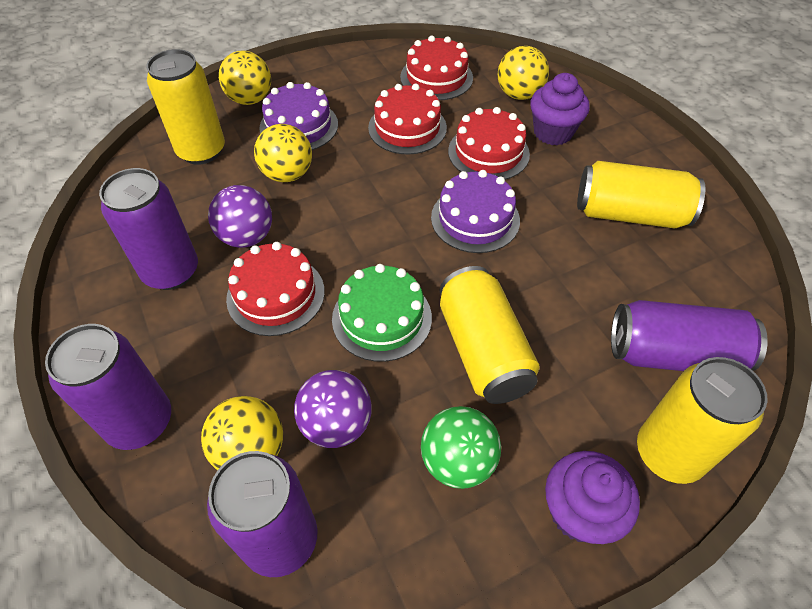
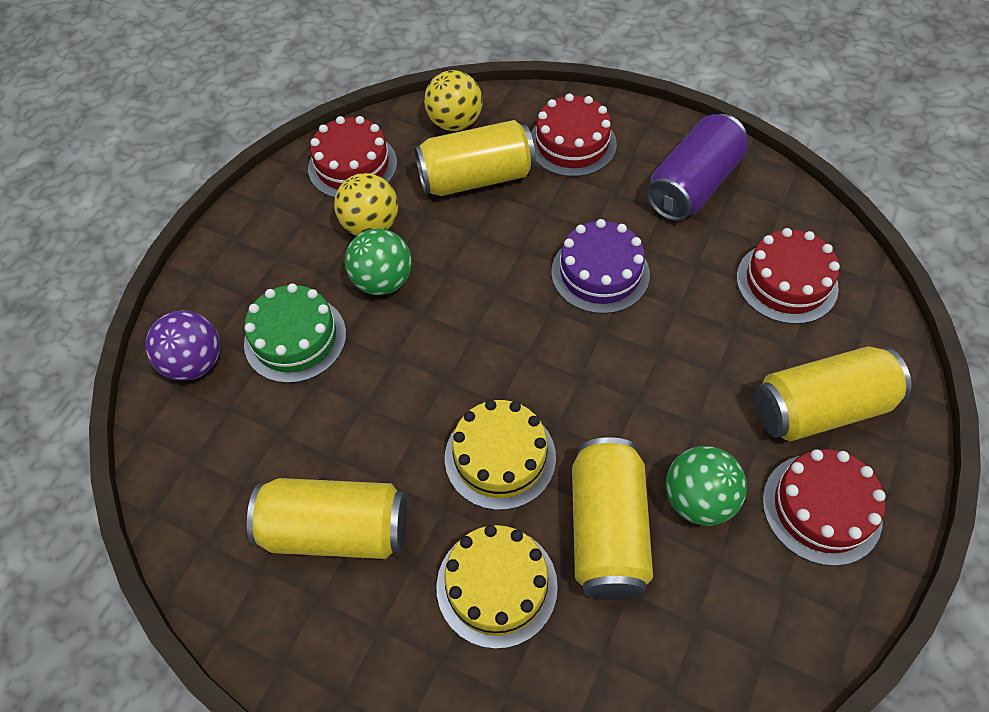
green ball: 1 -> 2
purple ball: 2 -> 1
purple cake: 2 -> 1
purple can: 4 -> 1
purple cupcake: 2 -> 0
yellow ball: 4 -> 2
yellow cake: 0 -> 2

